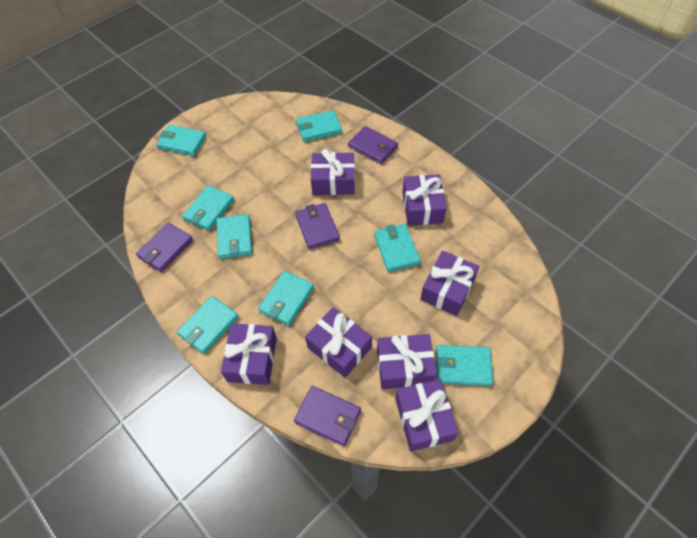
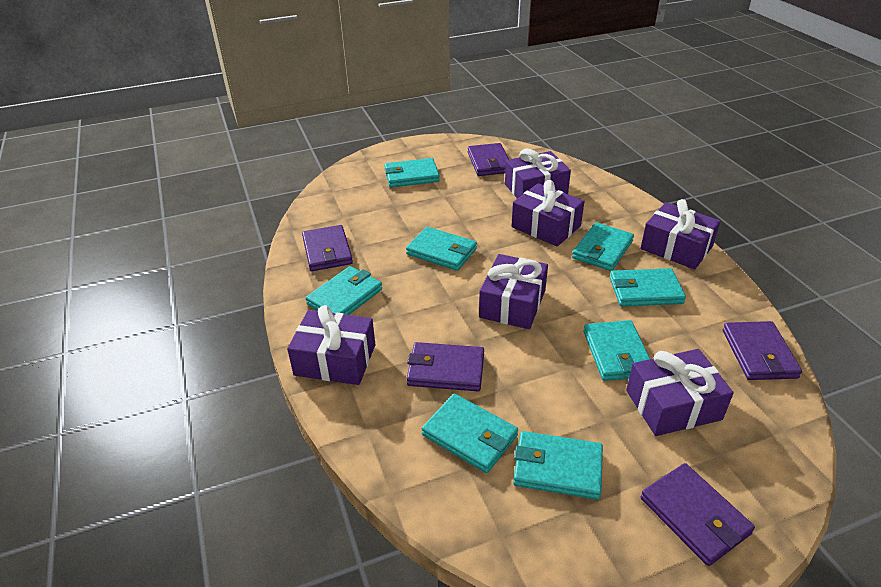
purple gift: 7 -> 6
purple wallet: 4 -> 5

